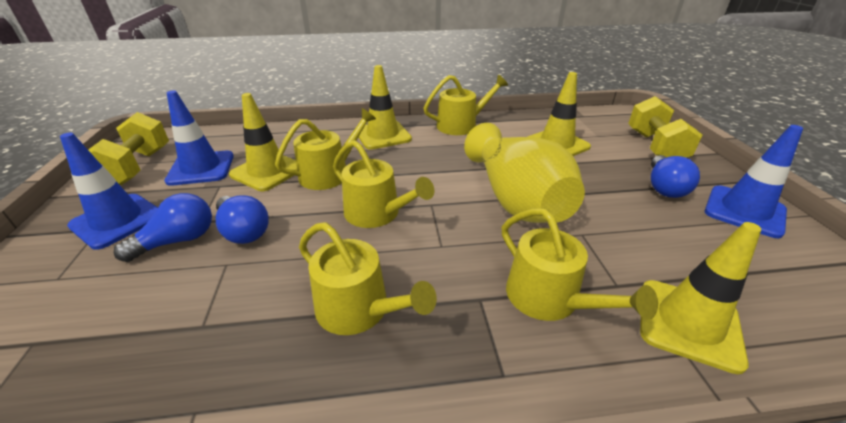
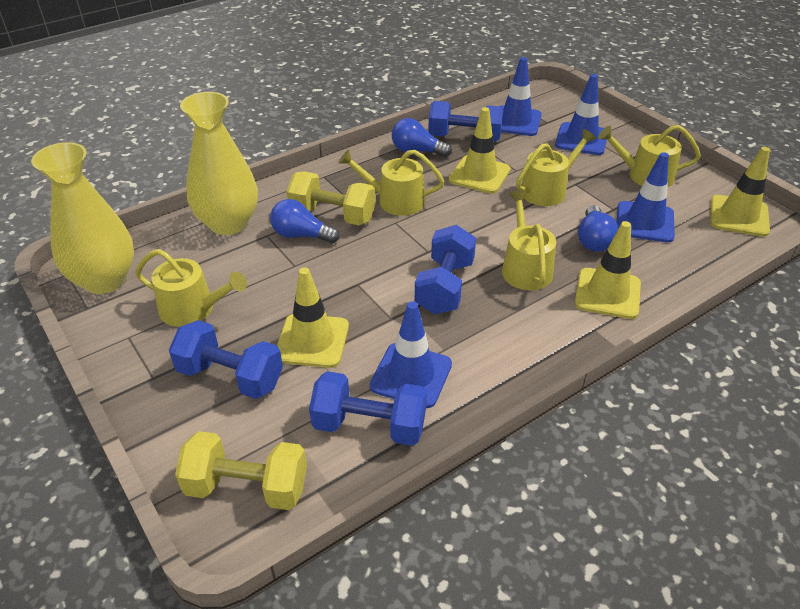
blue dumbbell: 0 -> 4
blue traffic cone: 3 -> 4
yellow vase: 1 -> 2

